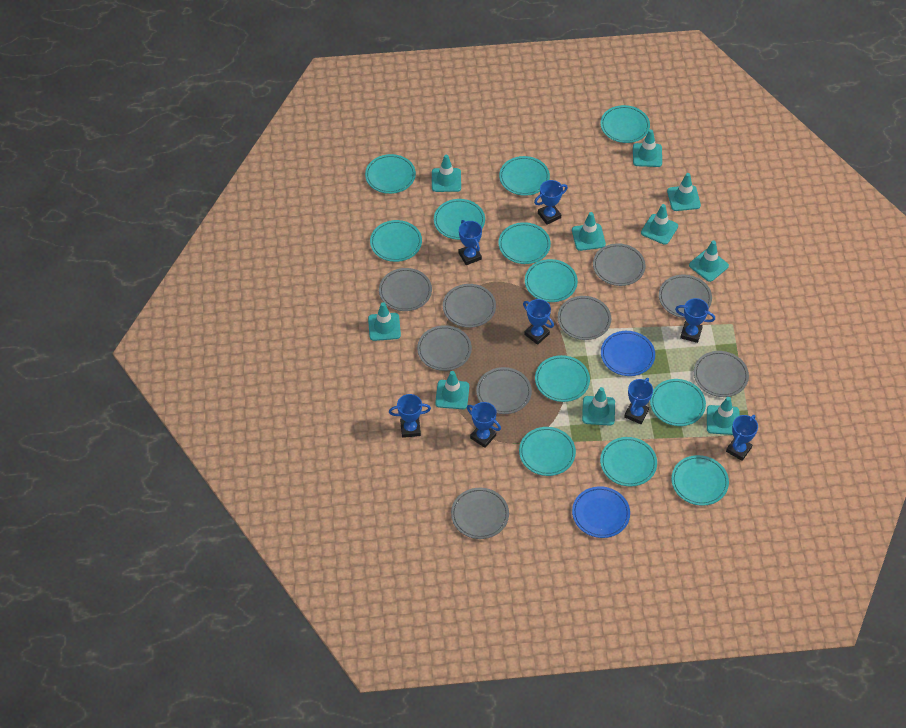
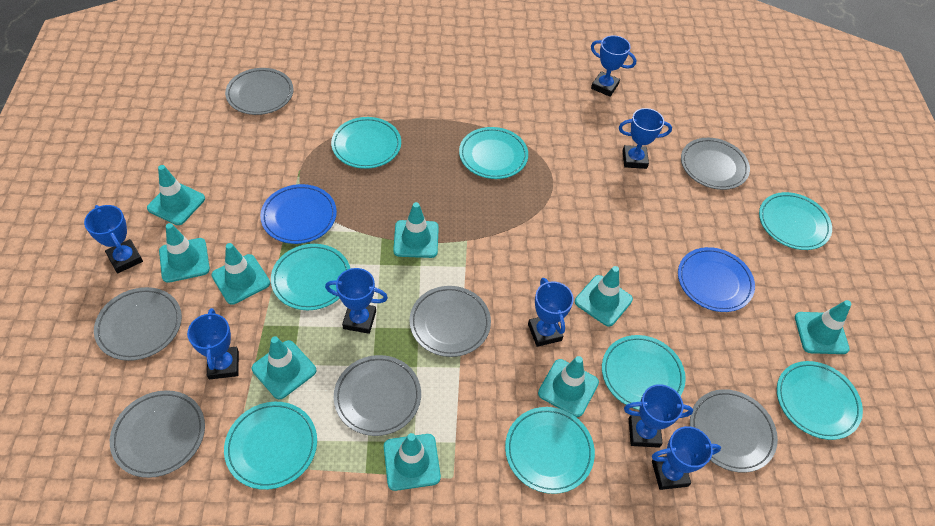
grey plate: 9 -> 7
turquoise plate: 12 -> 8
turquoise traffic cone: 10 -> 9

